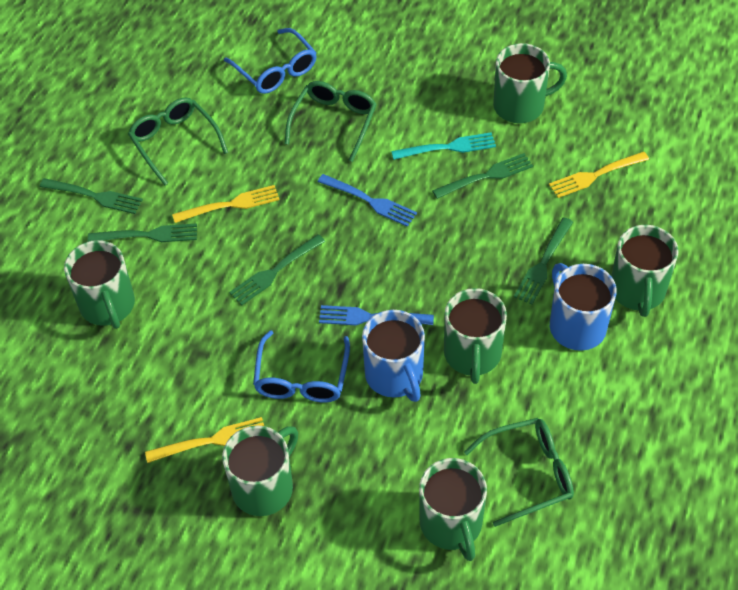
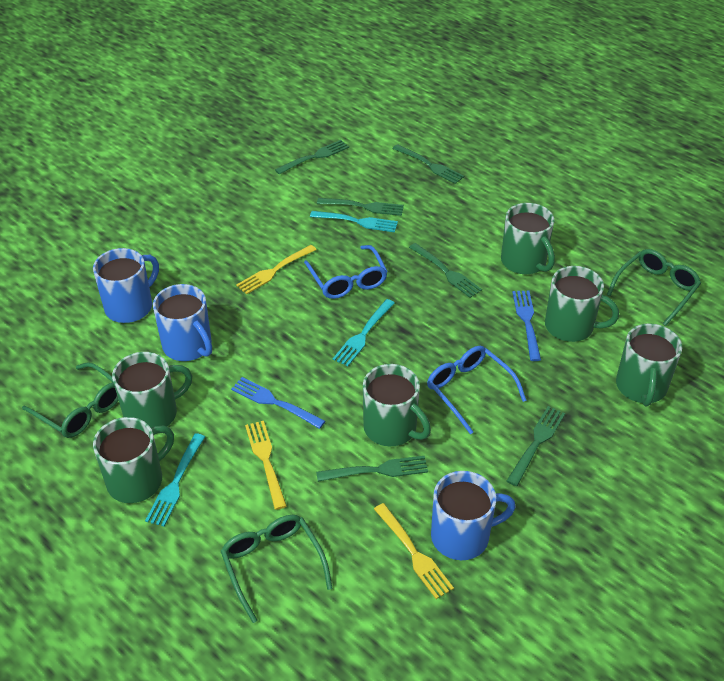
blue mug: 2 -> 3
green fork: 5 -> 6
turquoise fork: 1 -> 3

